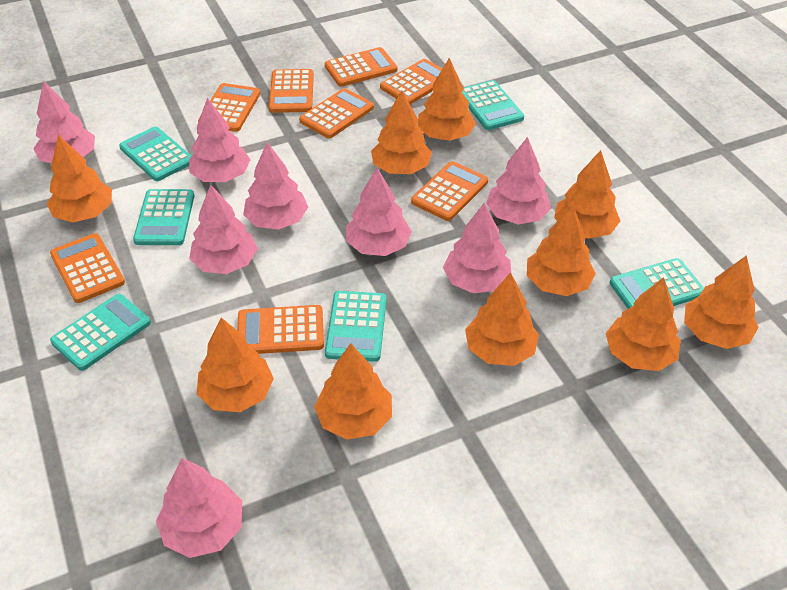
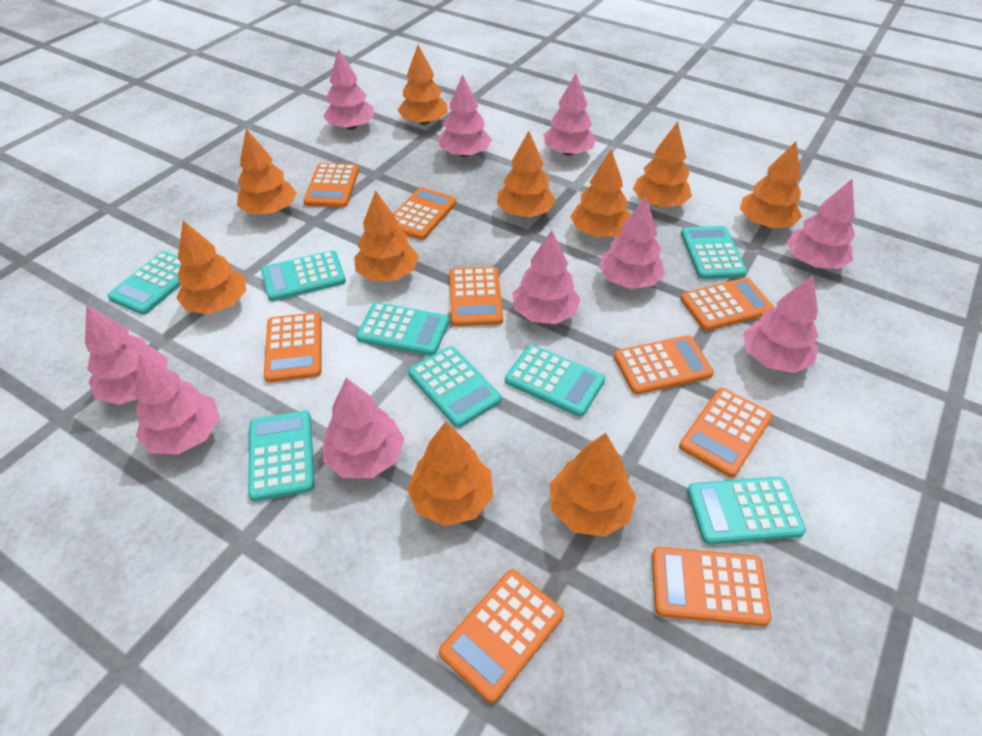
orange calculator: 8 -> 9
pink tree: 8 -> 10
turquoise calculator: 6 -> 8

